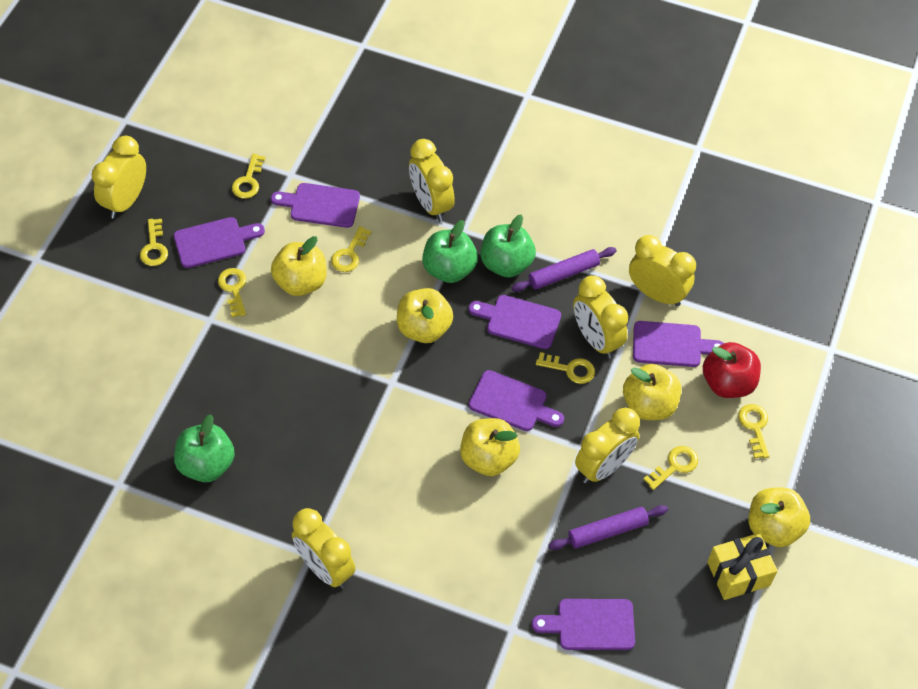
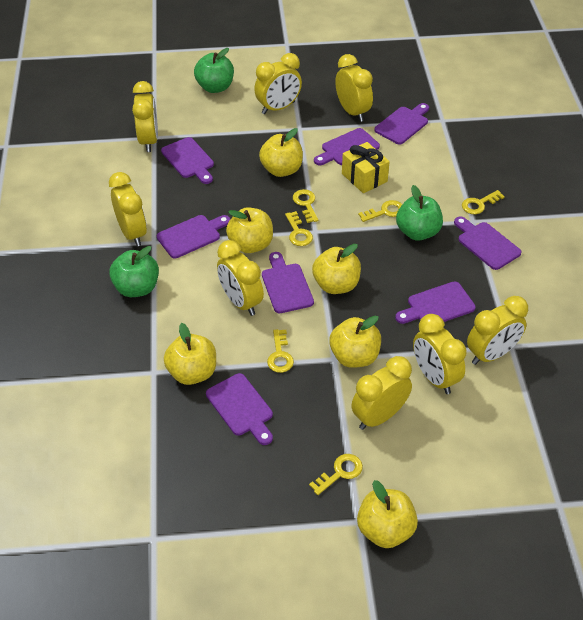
purple cutting board: 6 -> 8
purple rolling pin: 2 -> 0
red apple: 1 -> 0
yellow apple: 5 -> 6
yellow clock: 6 -> 8
yellow key: 7 -> 6

